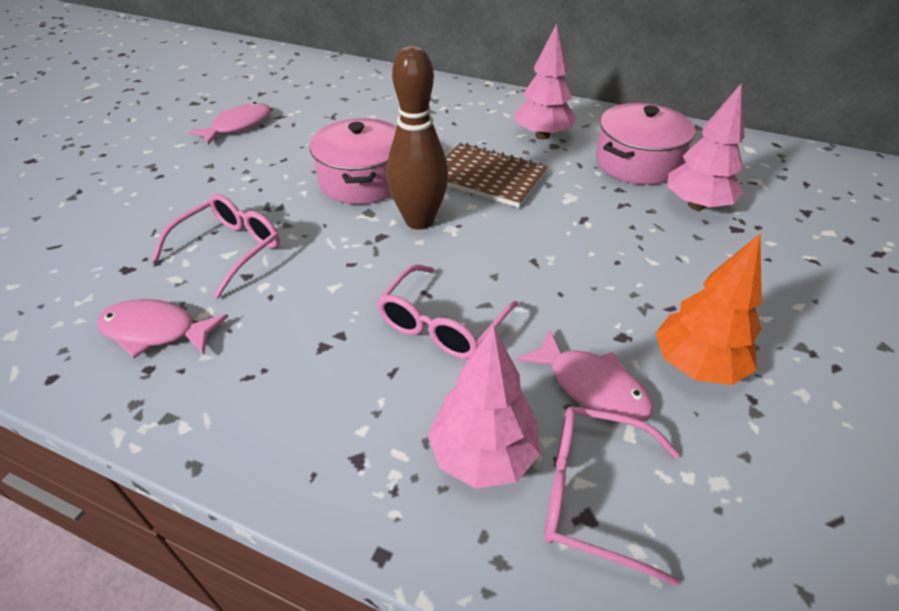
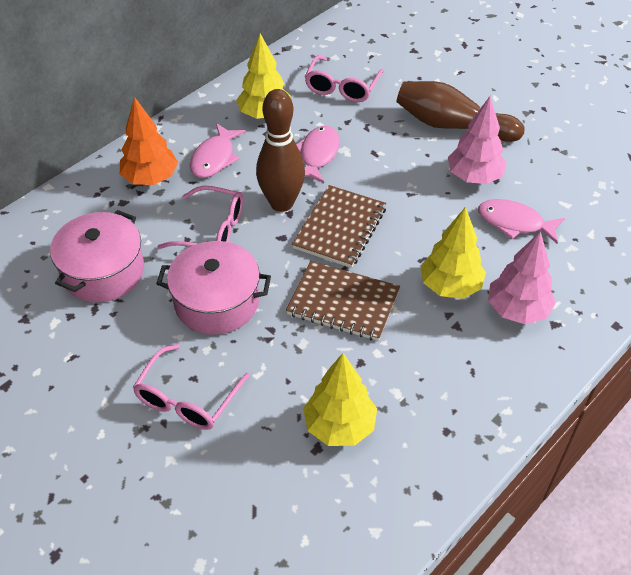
brown bowling pin: 1 -> 2
brown notebook: 1 -> 2
pink tree: 3 -> 2
yellow tree: 0 -> 3

